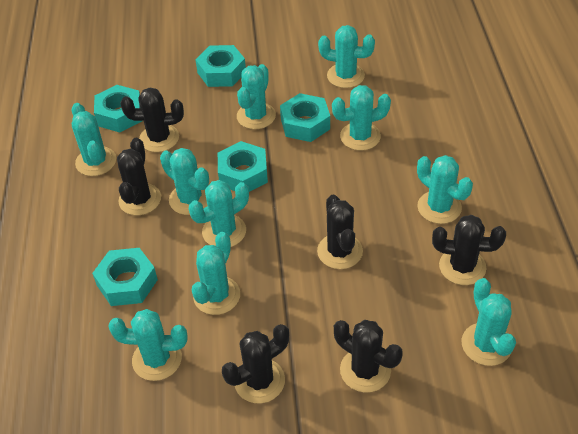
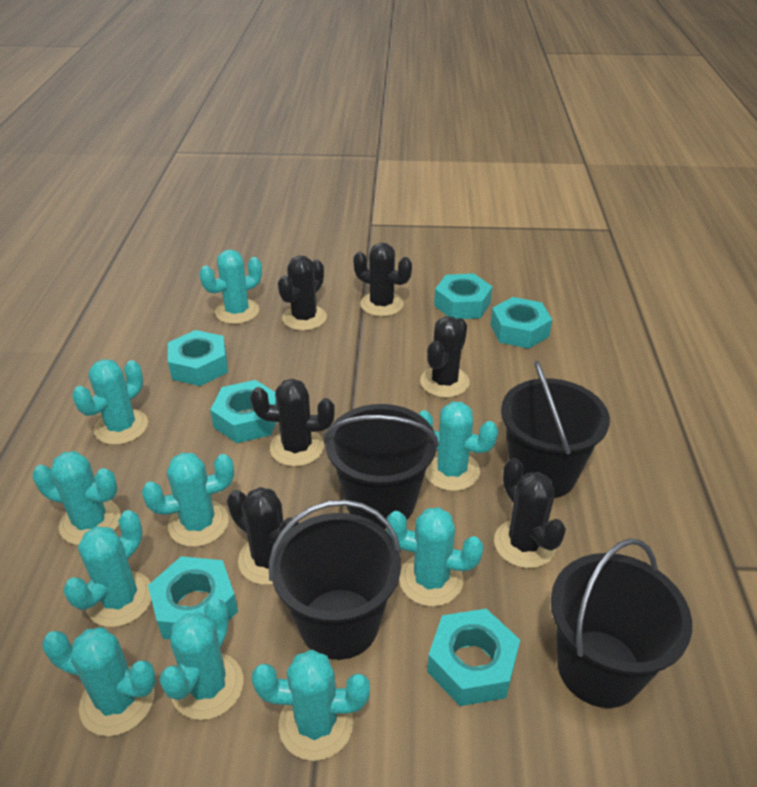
black bucket: 0 -> 4
turquoise nut: 5 -> 6

